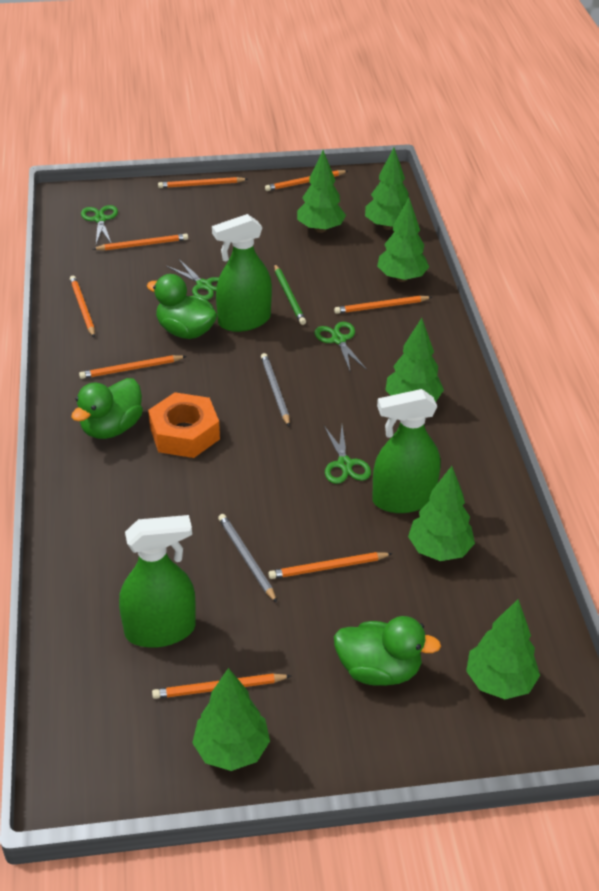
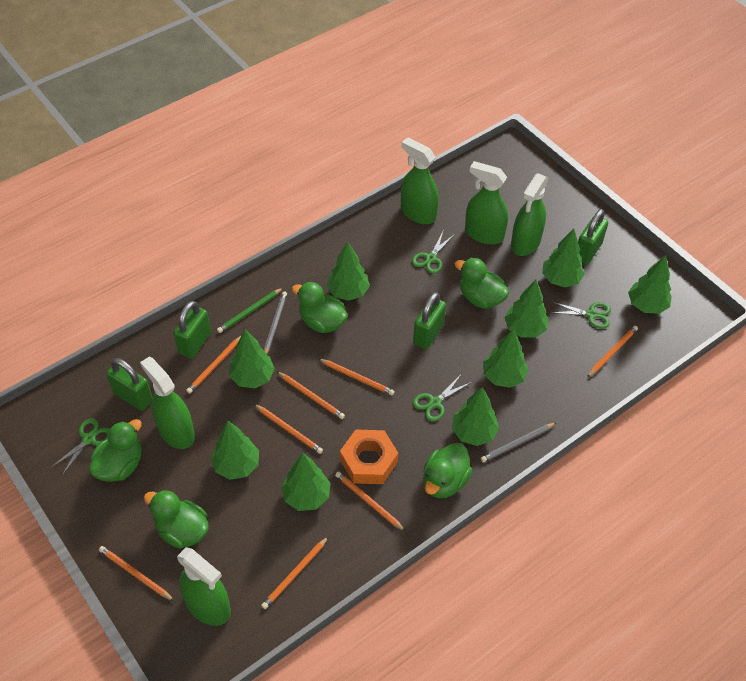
green duck: 3 -> 5
green padlock: 0 -> 4
green spray bottle: 3 -> 5
green tree: 7 -> 9

